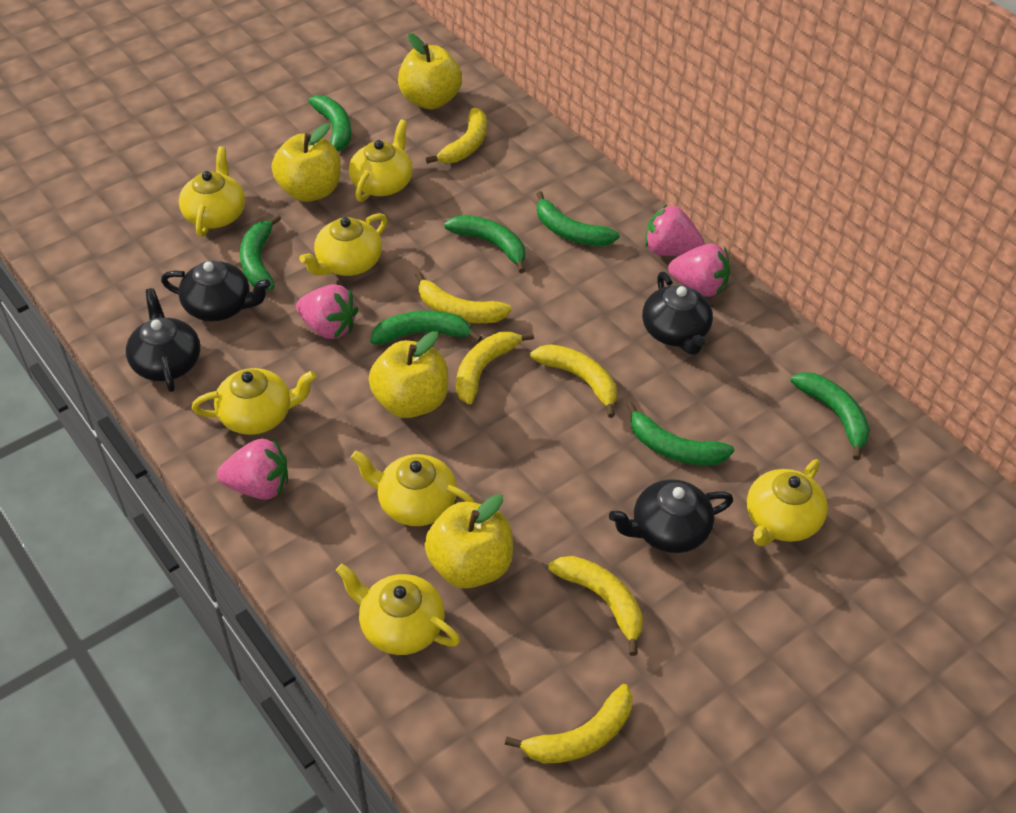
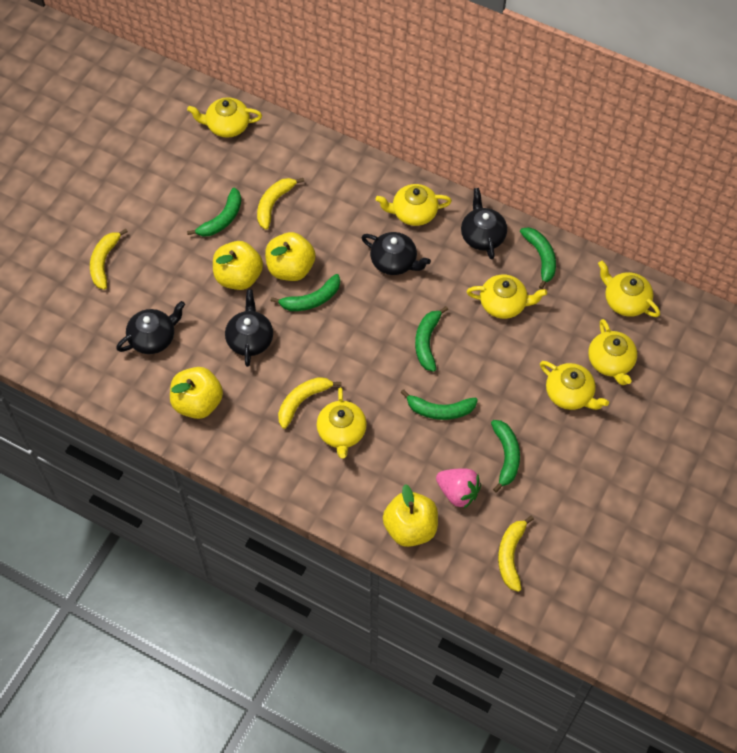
green banana: 7 -> 6
pink strawberry: 4 -> 1
yellow banana: 6 -> 4

